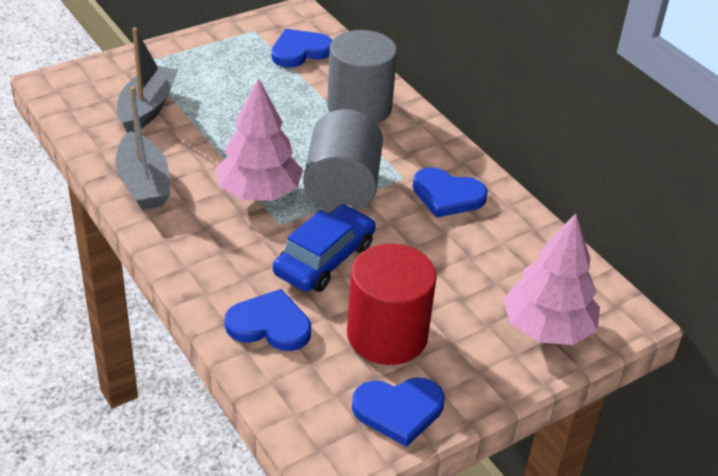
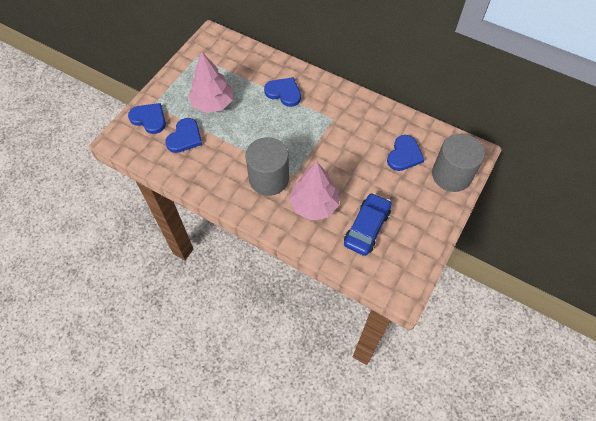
grey boat: 2 -> 0
red cylinder: 1 -> 0

